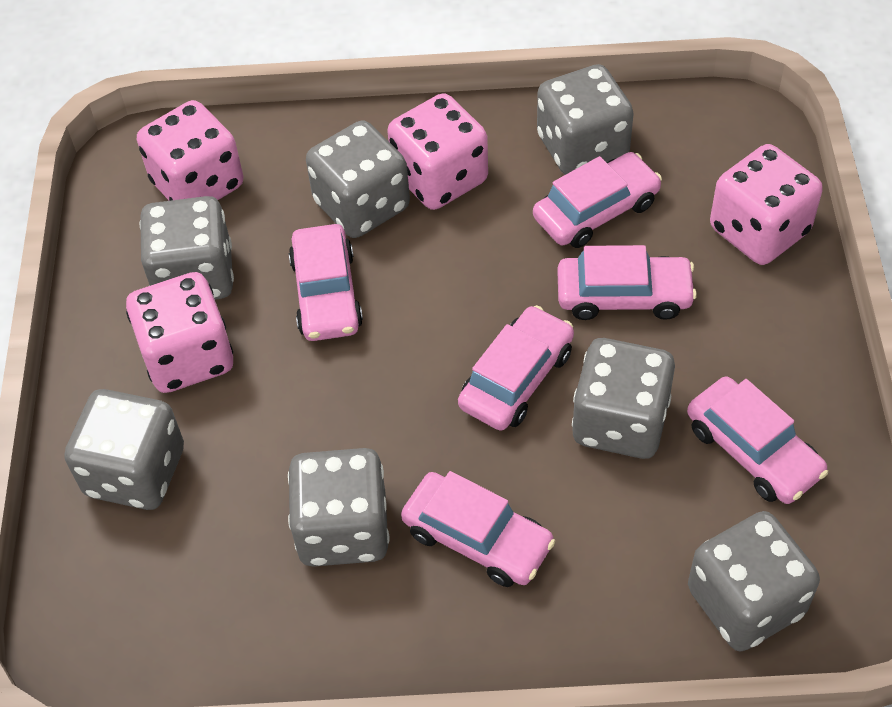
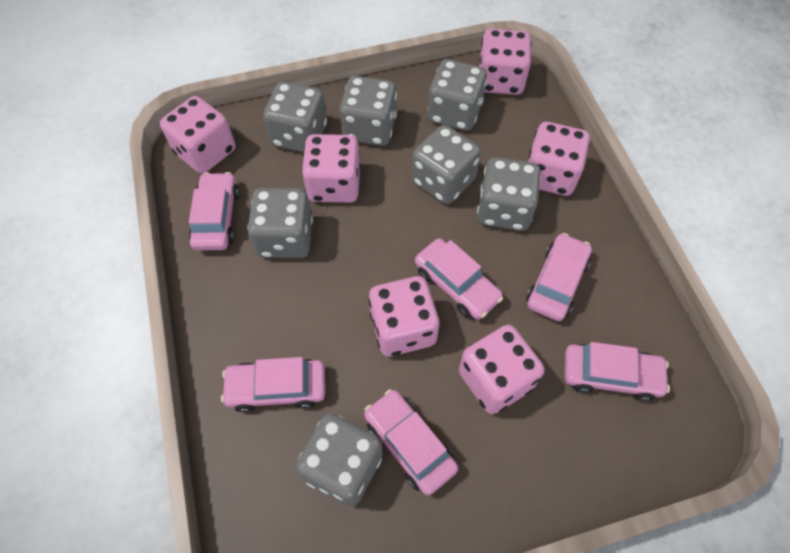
pink dice: 4 -> 6

